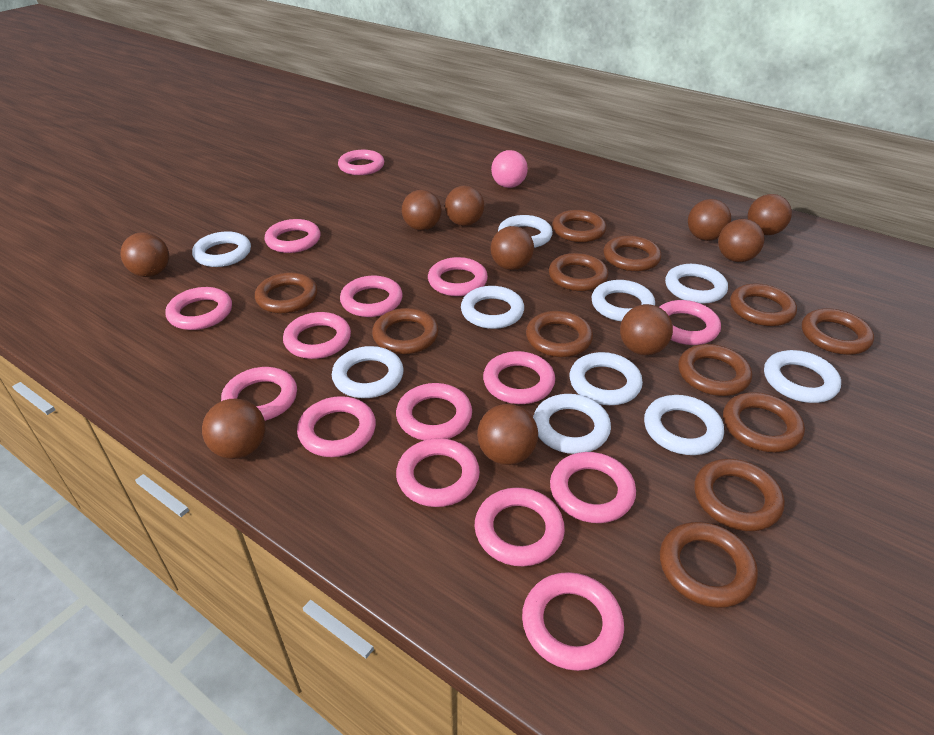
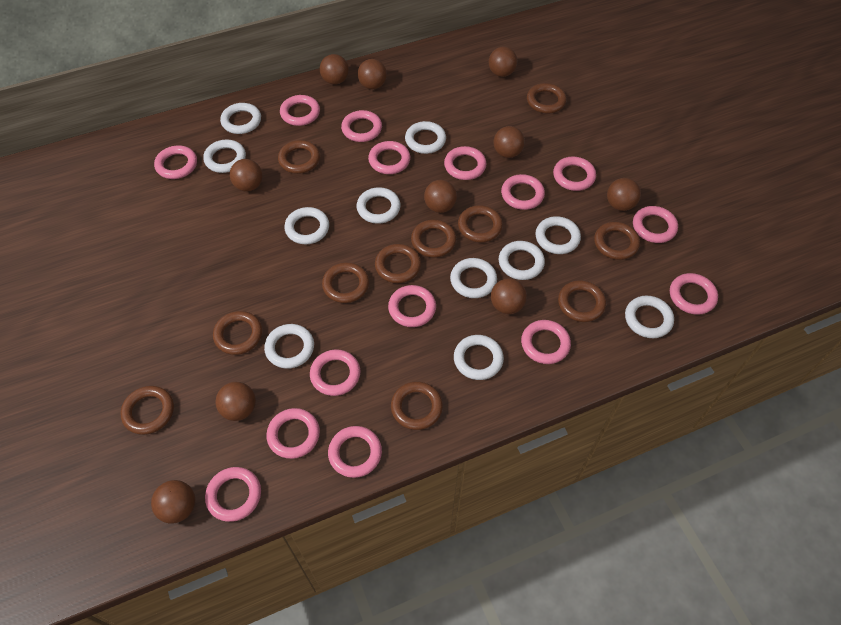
brown ring: 12 -> 11
pink ball: 1 -> 0
white ring: 10 -> 11

